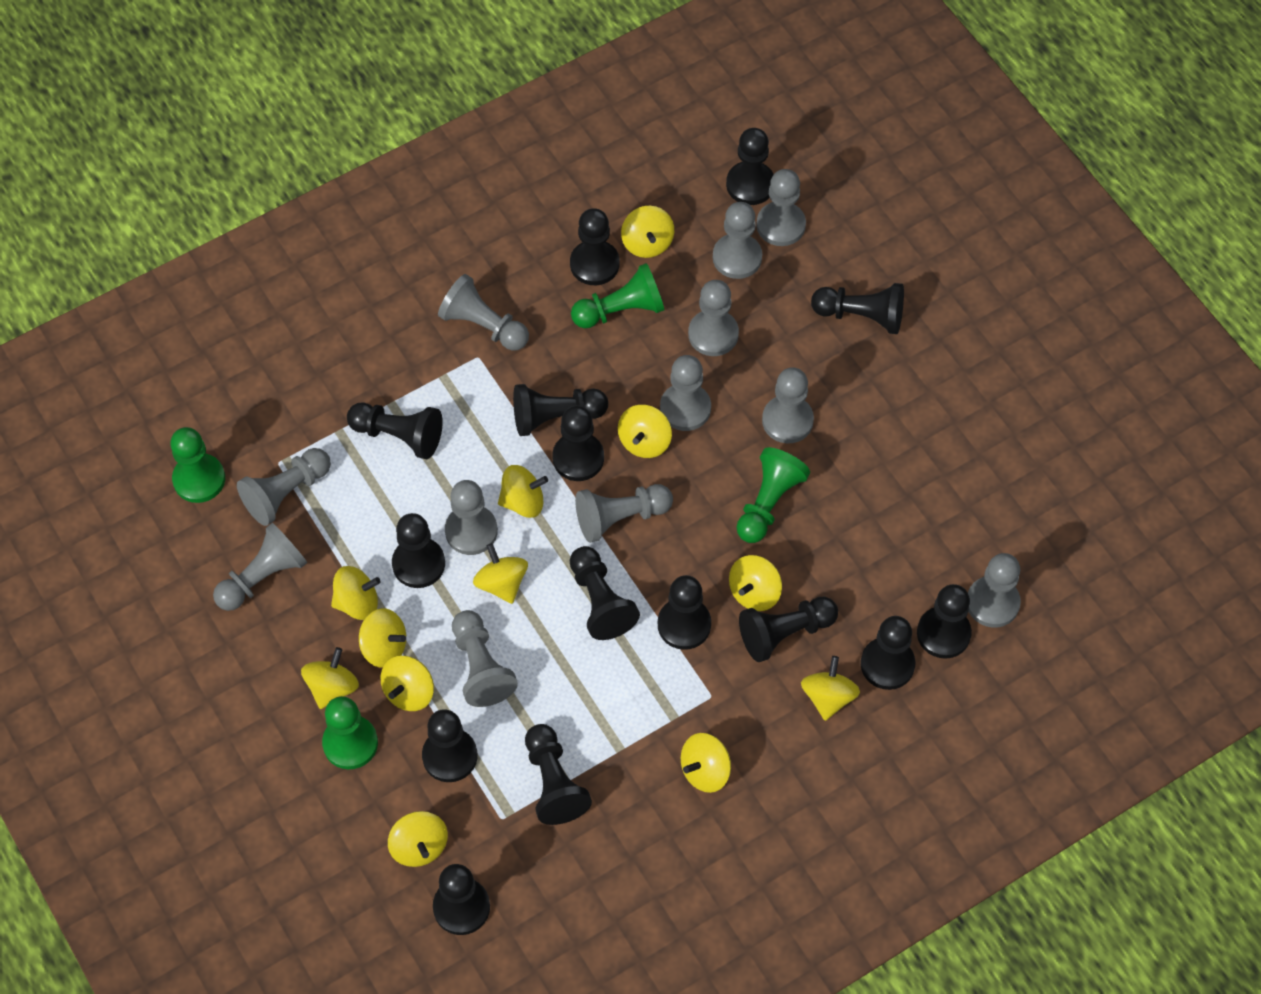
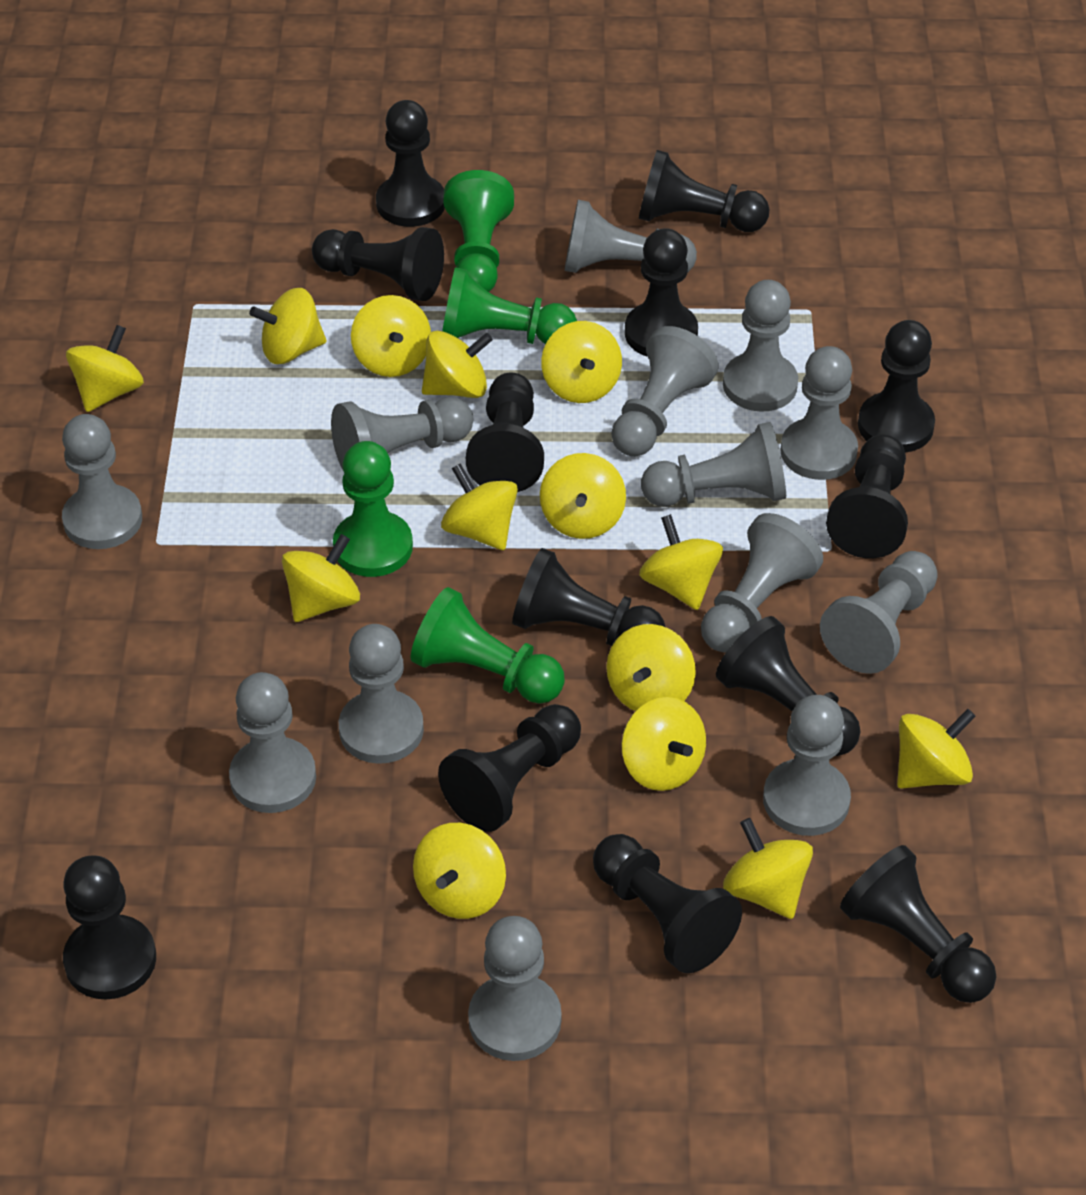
black pawn: 15 -> 13
grey pawn: 12 -> 13
yellow spinning top: 12 -> 14

